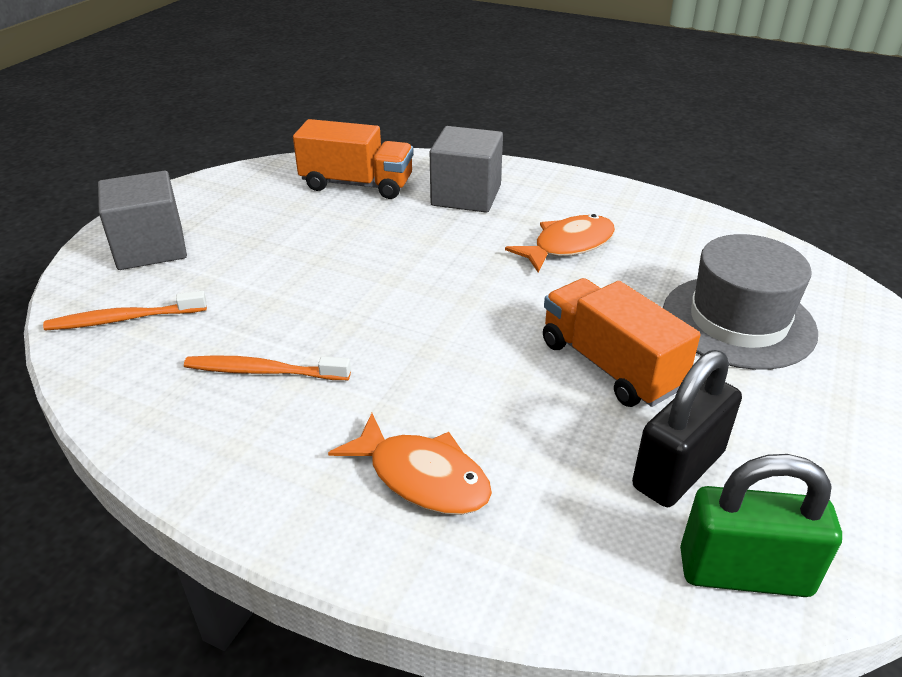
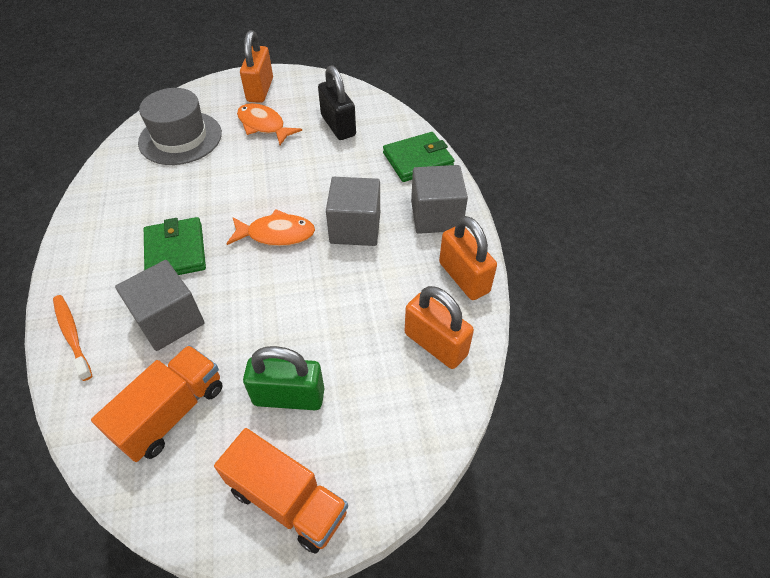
green wallet: 0 -> 2
grey cube: 2 -> 3
orange padlock: 0 -> 3
orange toothbrush: 2 -> 1

